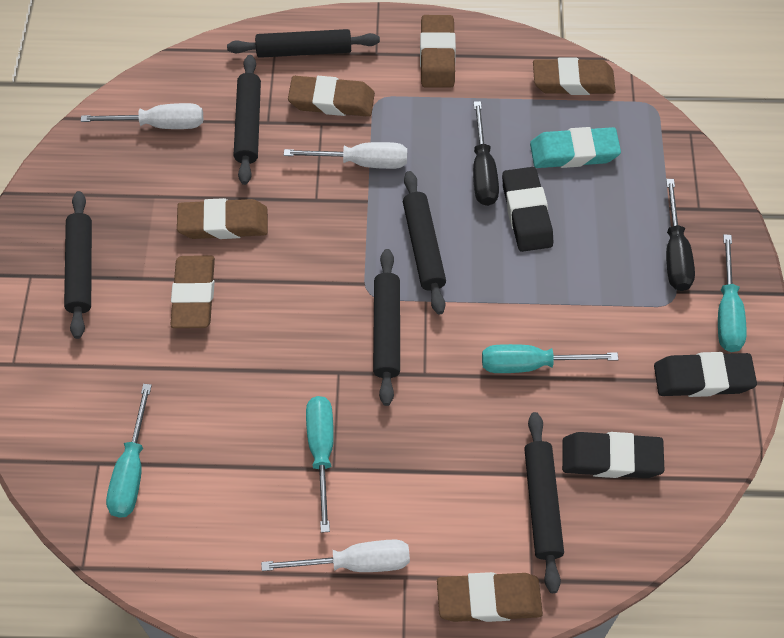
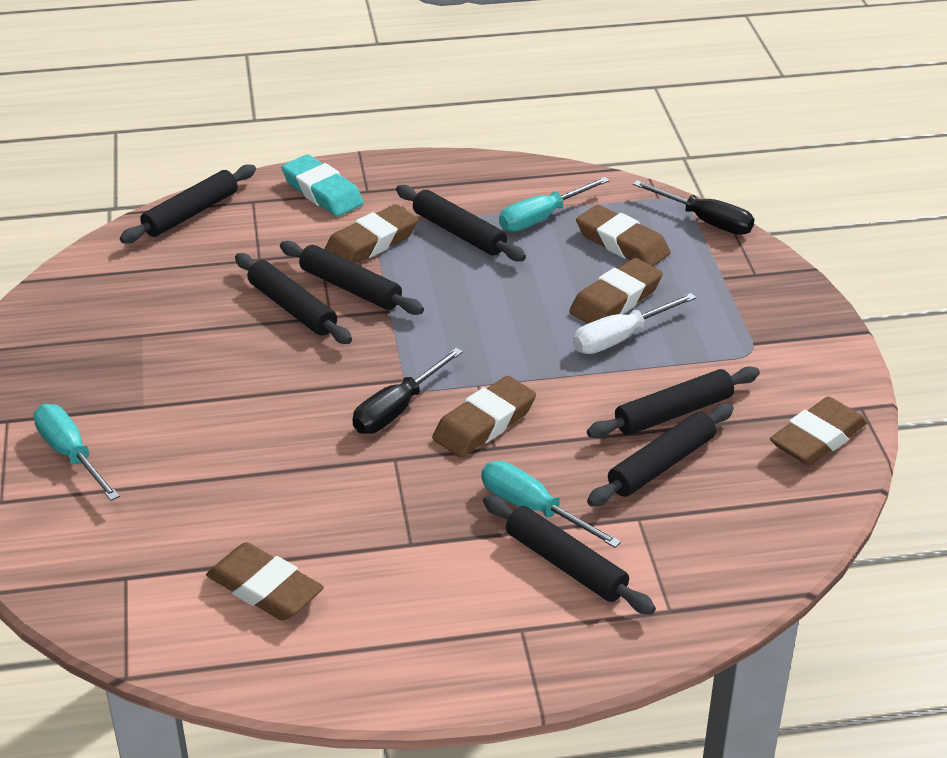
black eraser: 3 -> 0
black rolling pin: 6 -> 7
turquoise screwdriver: 4 -> 3
white screwdriver: 3 -> 1

